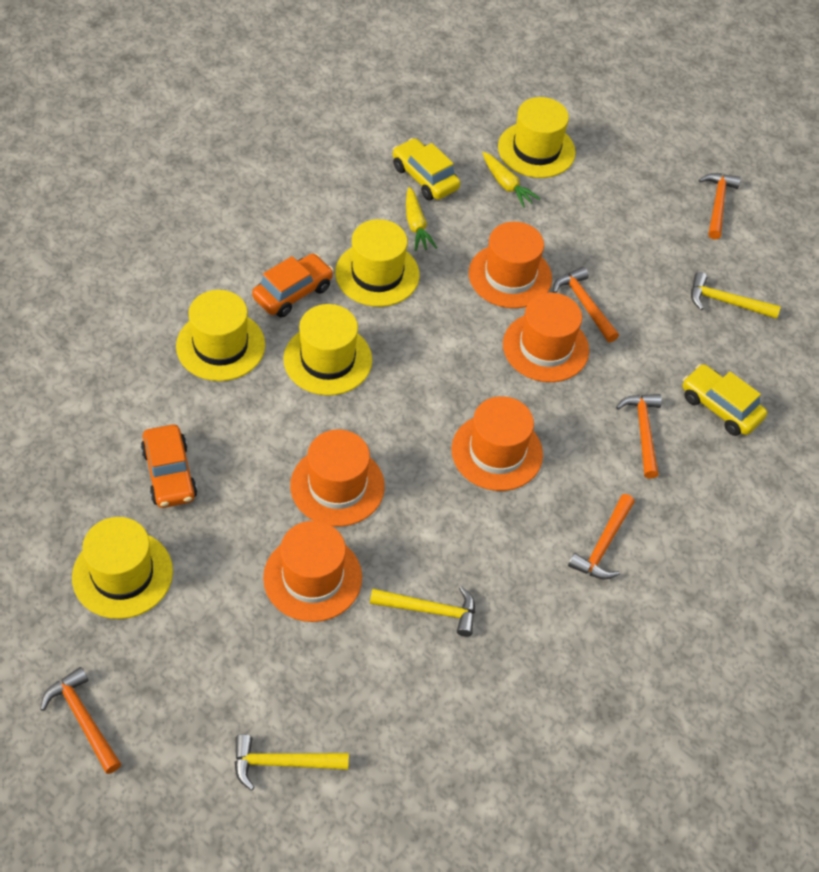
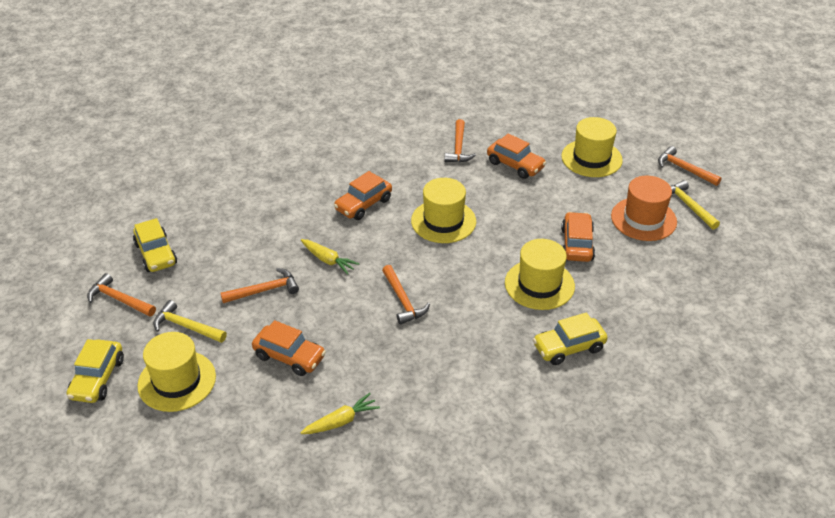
orange car: 2 -> 4
orange hat: 5 -> 1
yellow car: 2 -> 3
yellow hammer: 3 -> 2
yellow hat: 5 -> 4

